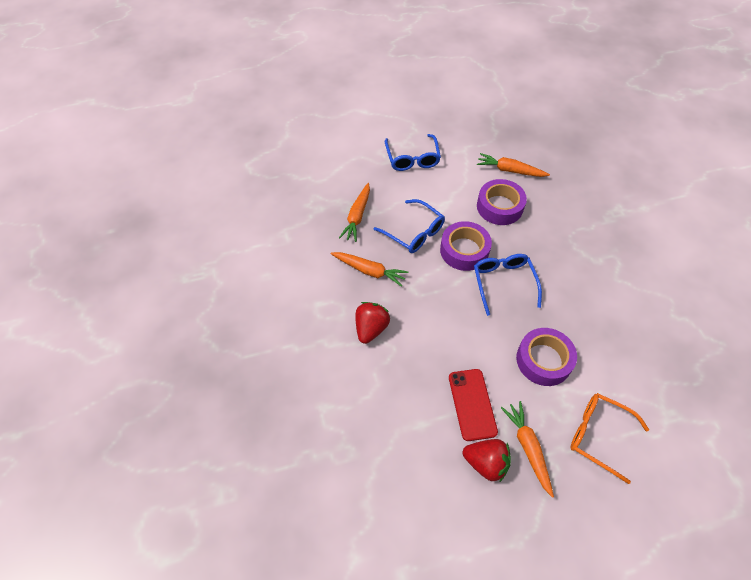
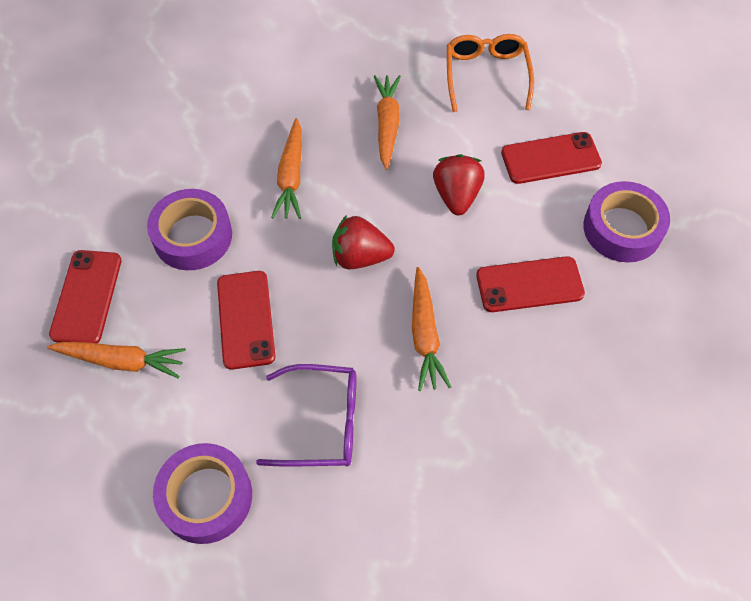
blue glasses: 3 -> 0
purple glasses: 0 -> 1
red phone: 1 -> 4

